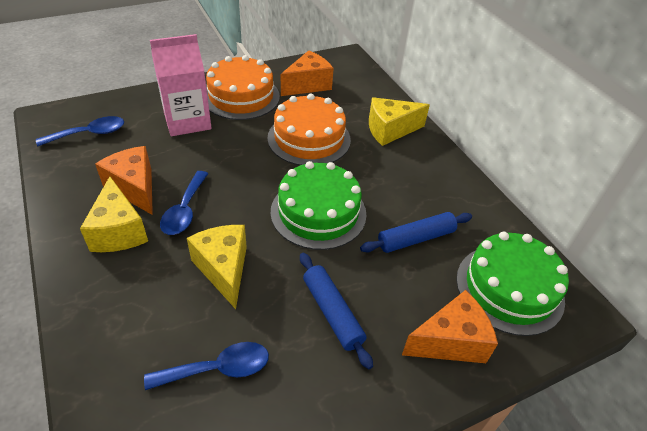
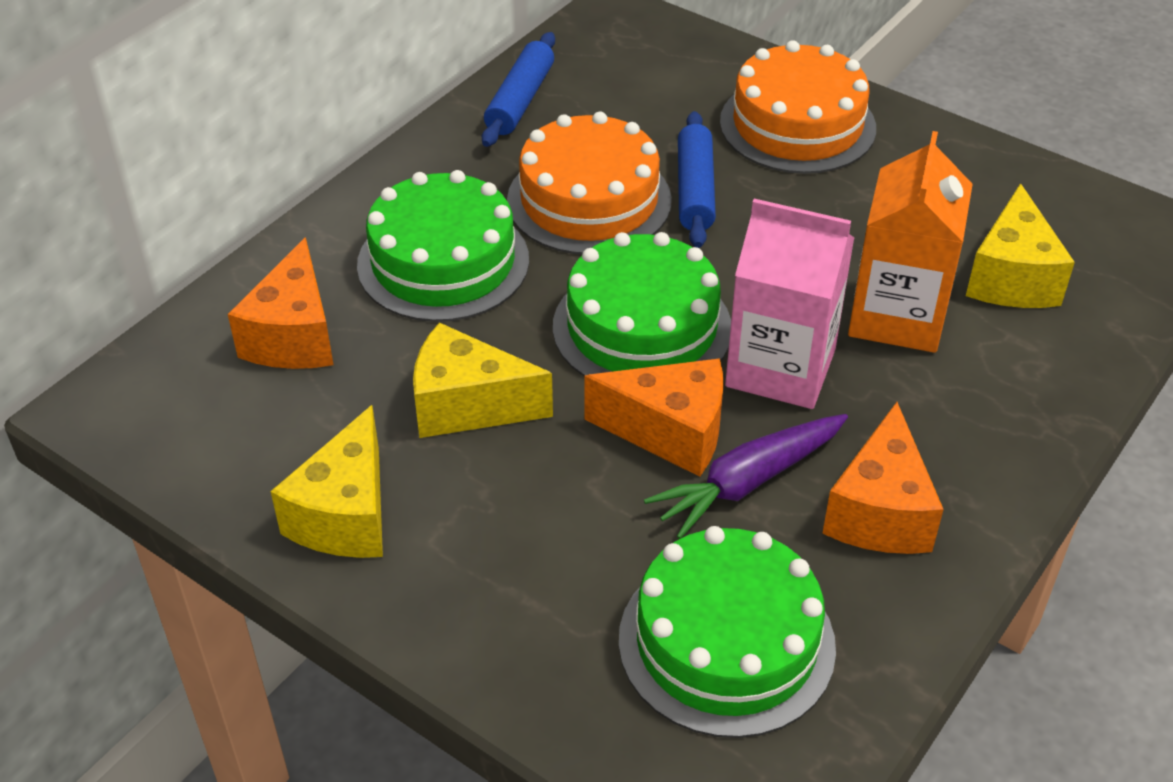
blue spoon: 3 -> 0
green cake: 2 -> 3
orange carton: 0 -> 1
purple carrot: 0 -> 1

